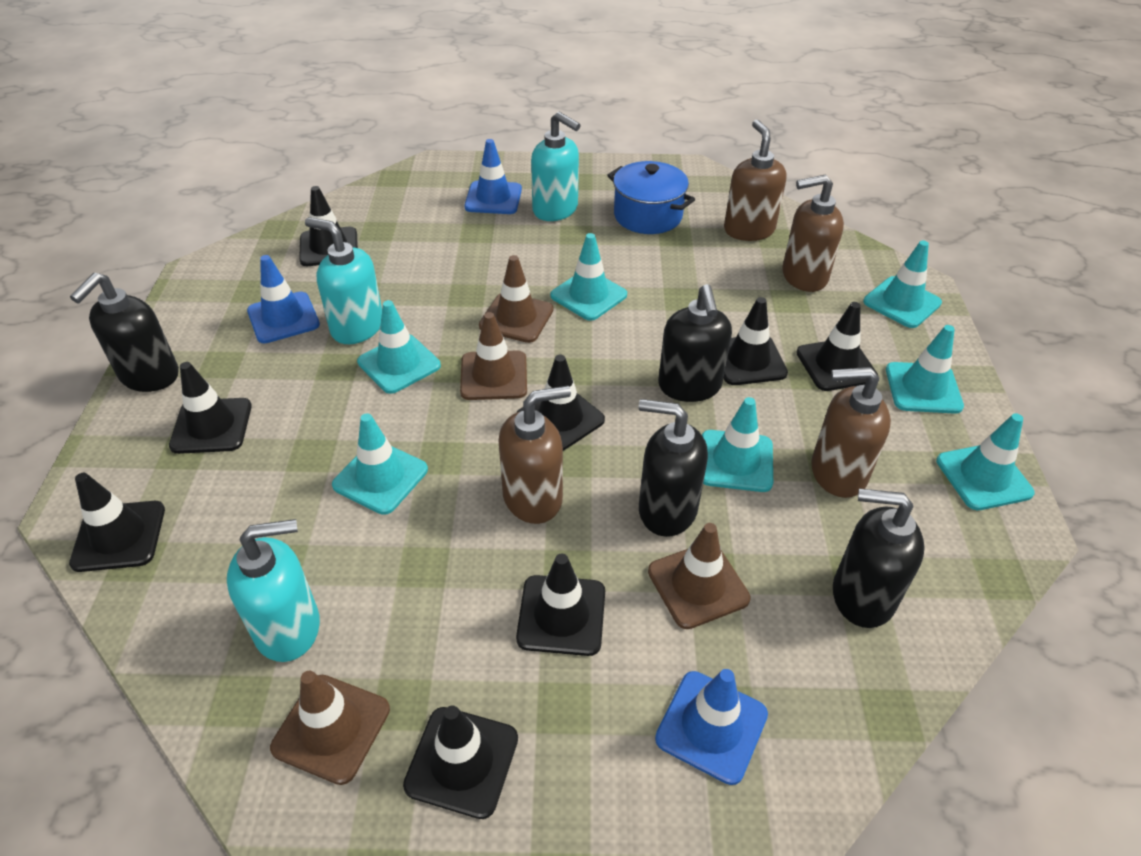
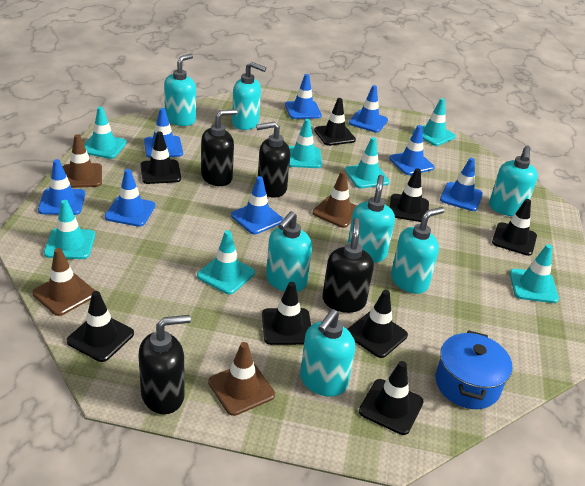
blue traffic cone: 3 -> 8
brown soap dispenser: 4 -> 0
turquoise soap dispenser: 3 -> 7

